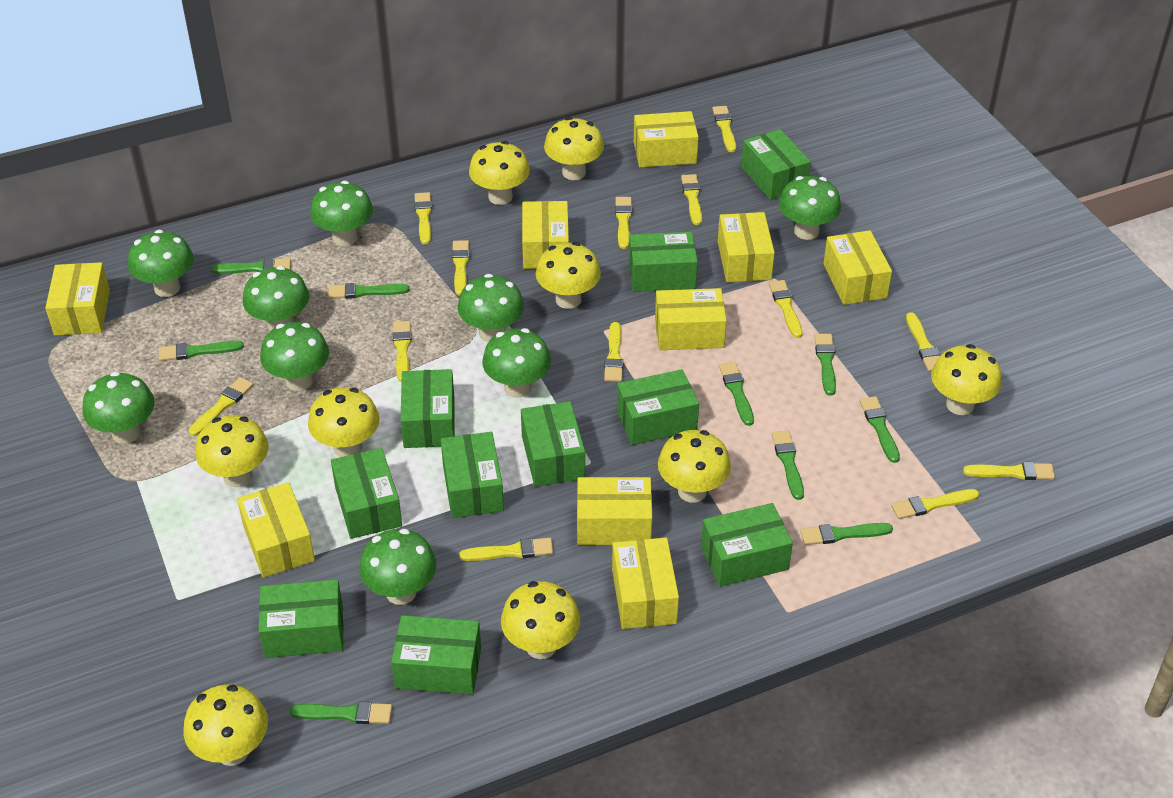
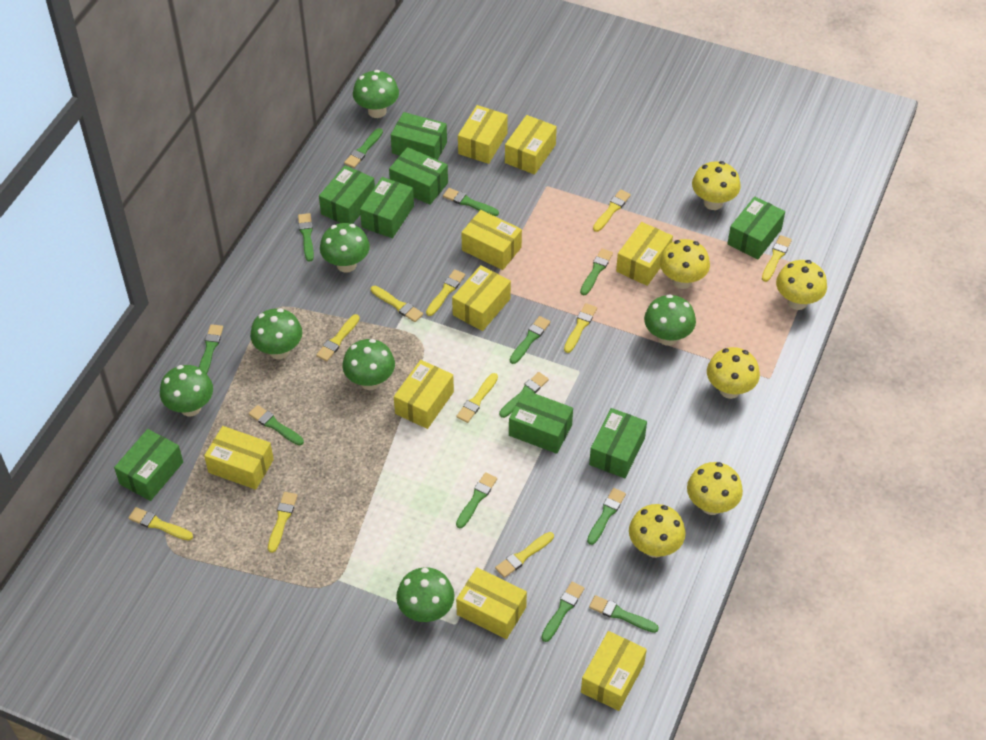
green box: 10 -> 8
green brush: 9 -> 12
green mushroom: 9 -> 7
yellow brush: 13 -> 10
yellow mushroom: 9 -> 6

